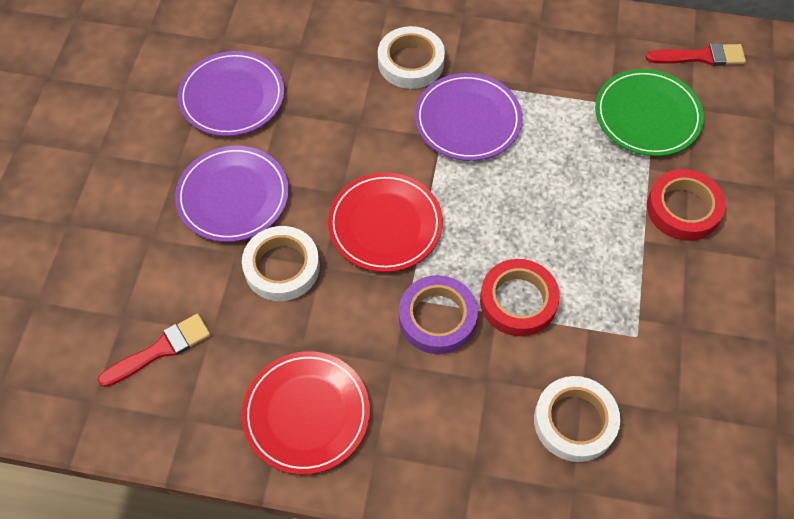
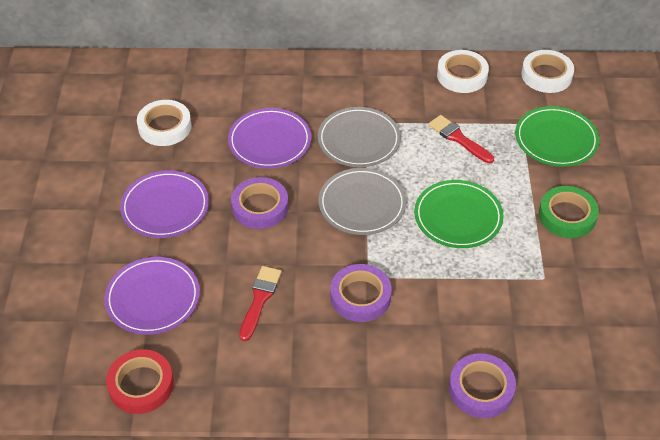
green plate: 1 -> 2
green tape: 0 -> 1
grey plate: 0 -> 2
purple tape: 1 -> 3
red plate: 2 -> 0
red tape: 2 -> 1

